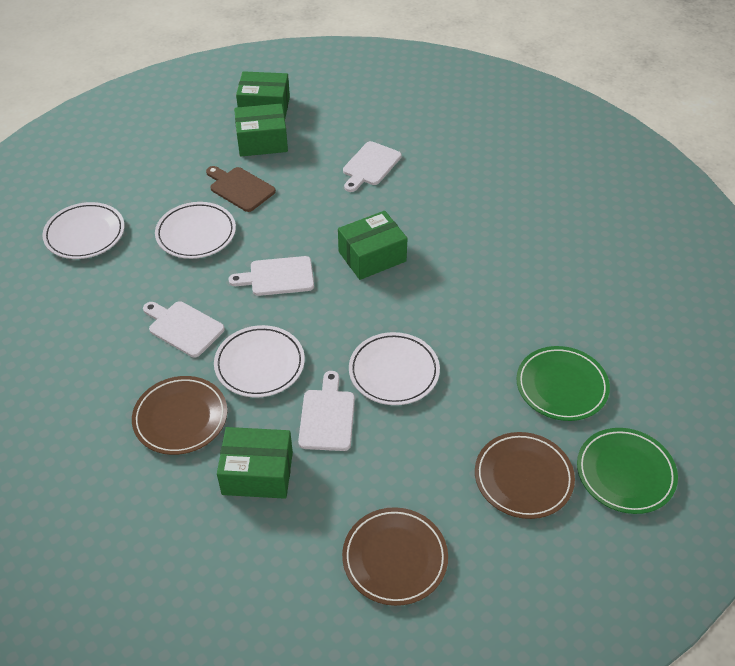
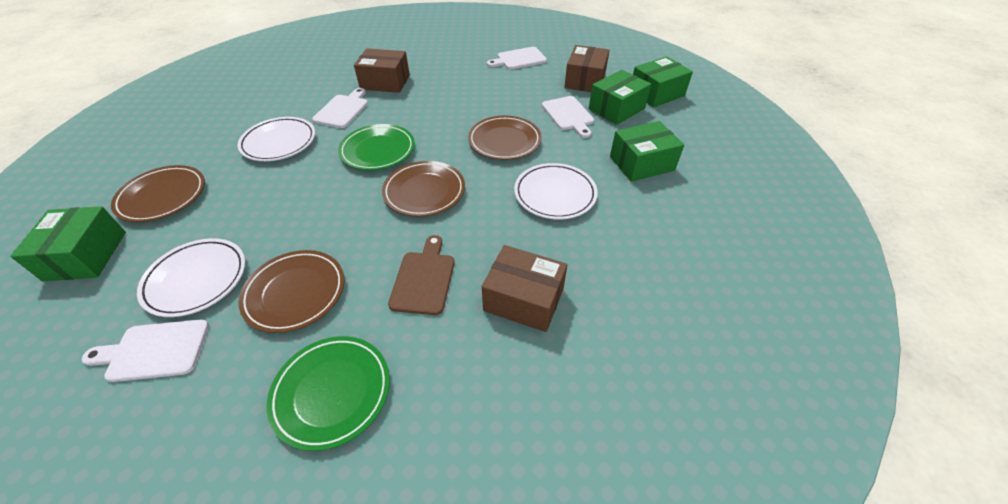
brown box: 0 -> 3
brown plate: 3 -> 4
white plate: 4 -> 3

